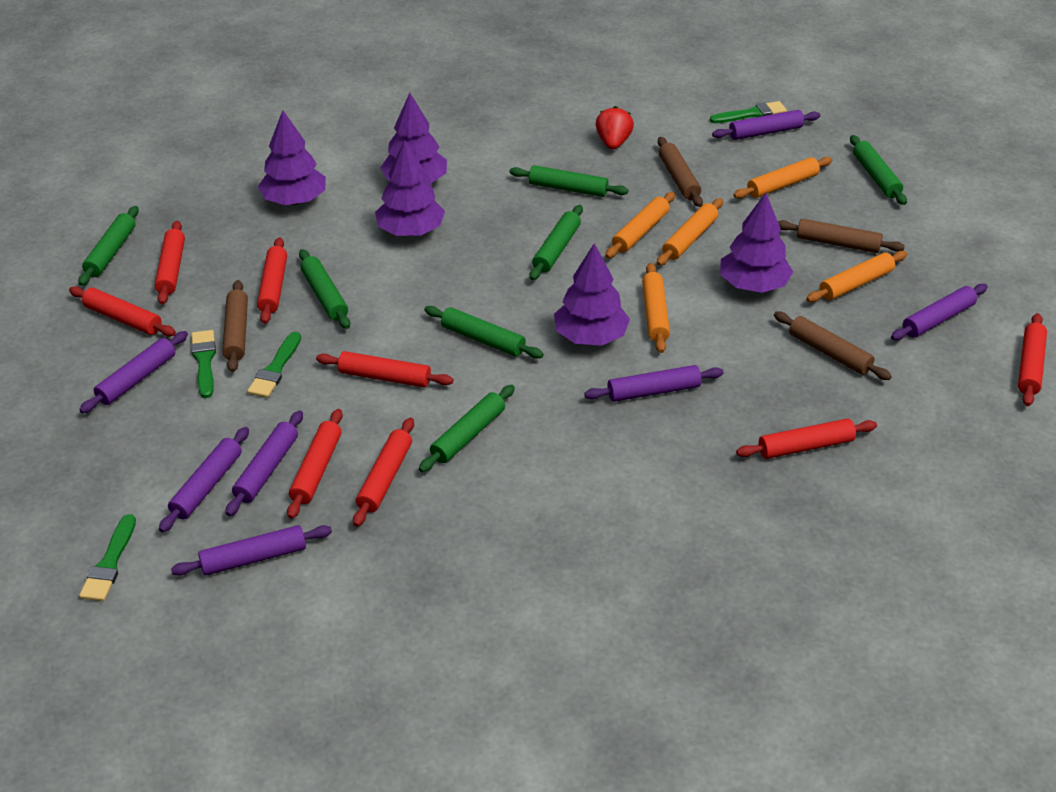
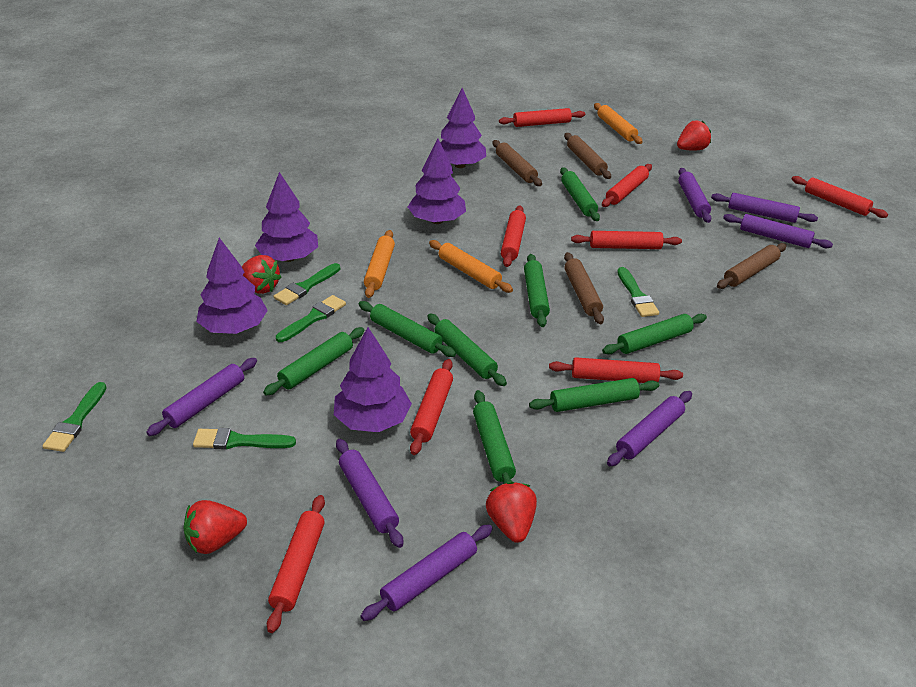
green brush: 4 -> 5
green rolling pin: 7 -> 8
orange rolling pin: 5 -> 3
red strawberry: 1 -> 4

